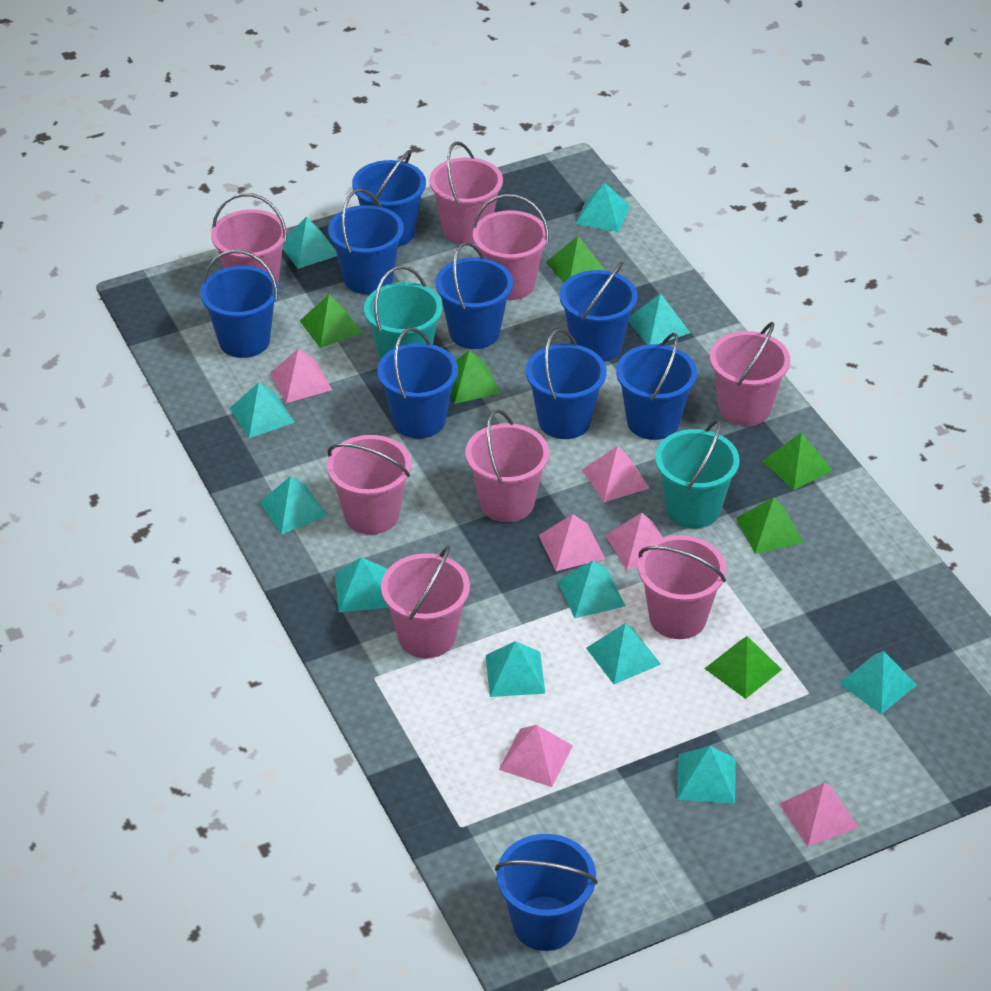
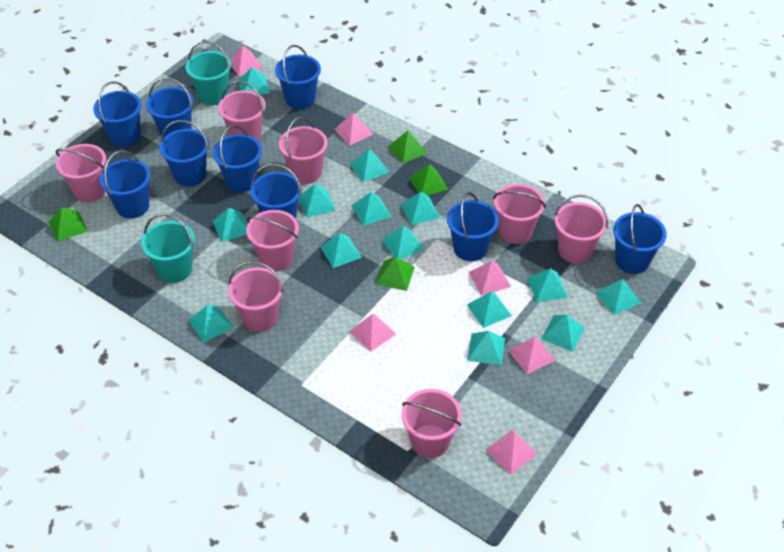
green pyramid: 6 -> 4
turquoise pyramid: 11 -> 14

